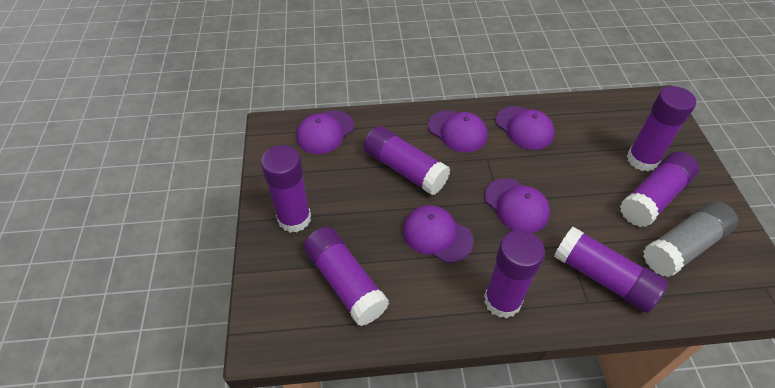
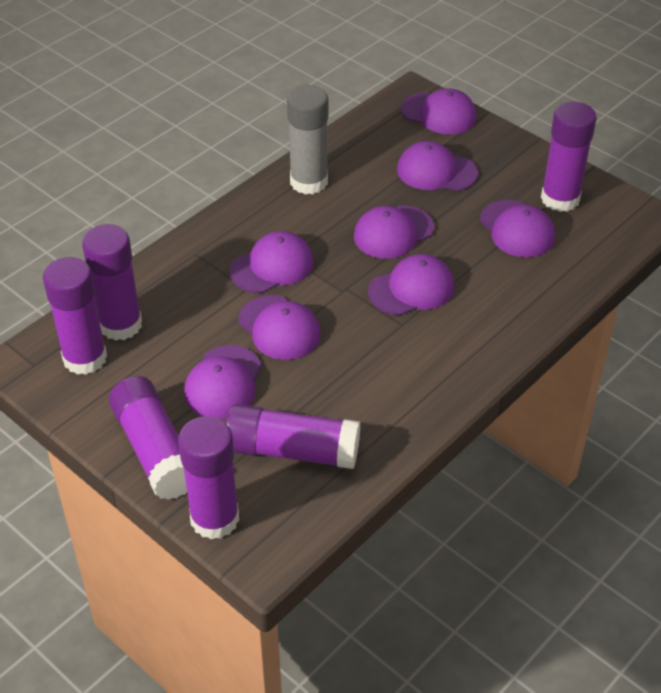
purple cap: 5 -> 8
purple glue stick: 7 -> 6

